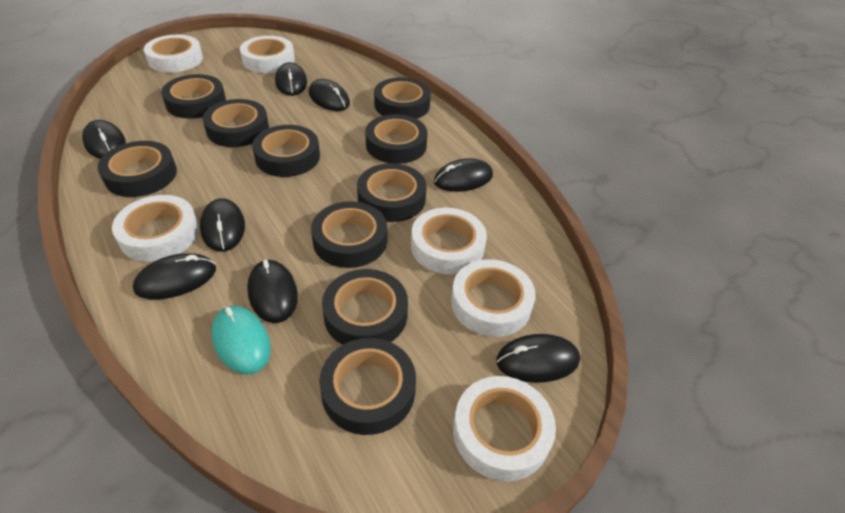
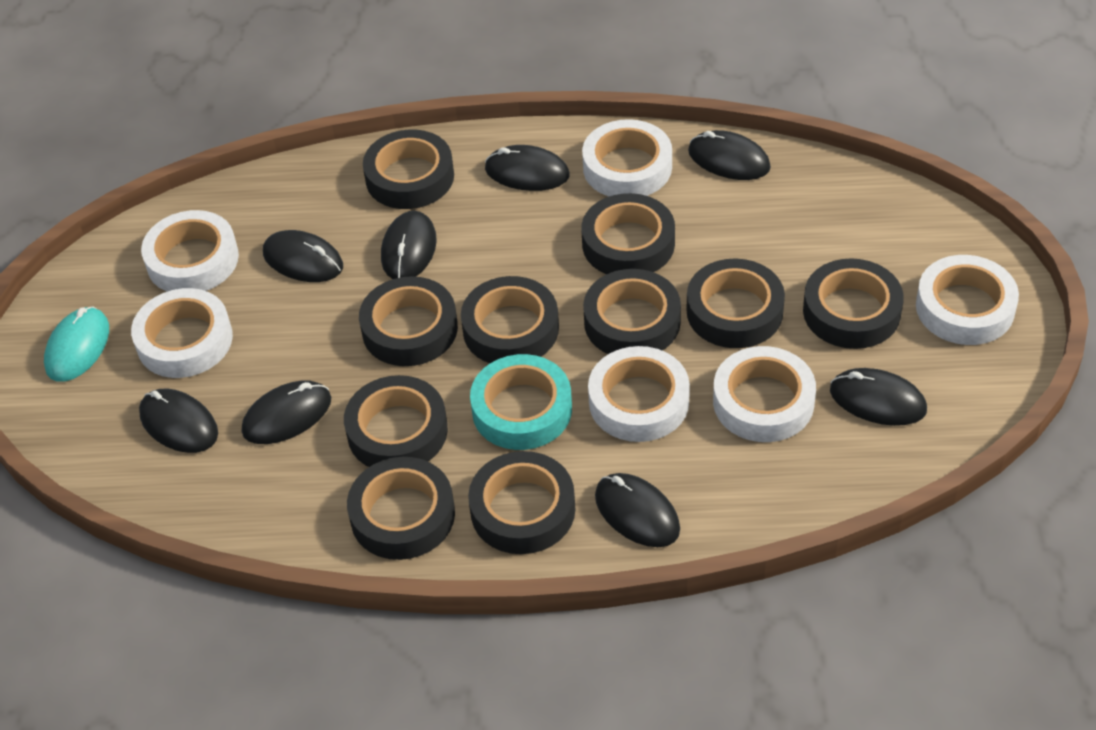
turquoise tape: 0 -> 1

